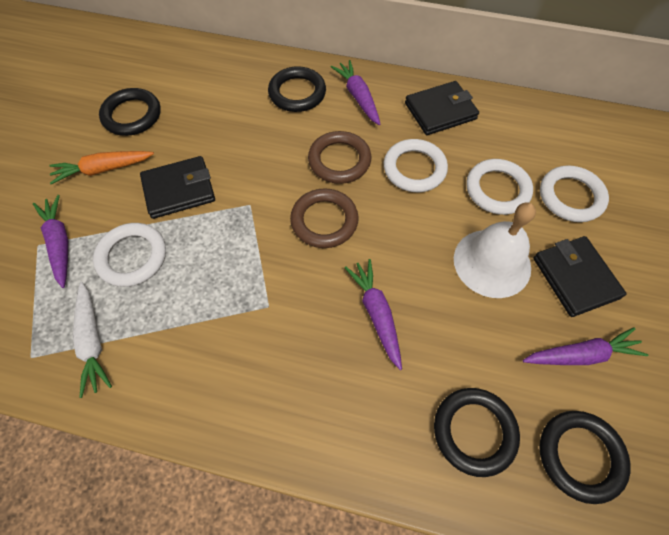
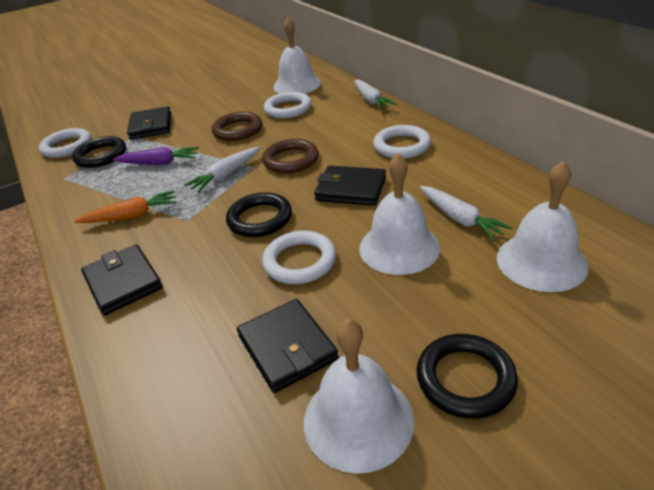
black ring: 4 -> 3
black wallet: 3 -> 4
purple carrot: 4 -> 1
white bell: 1 -> 4
white carrot: 1 -> 3

